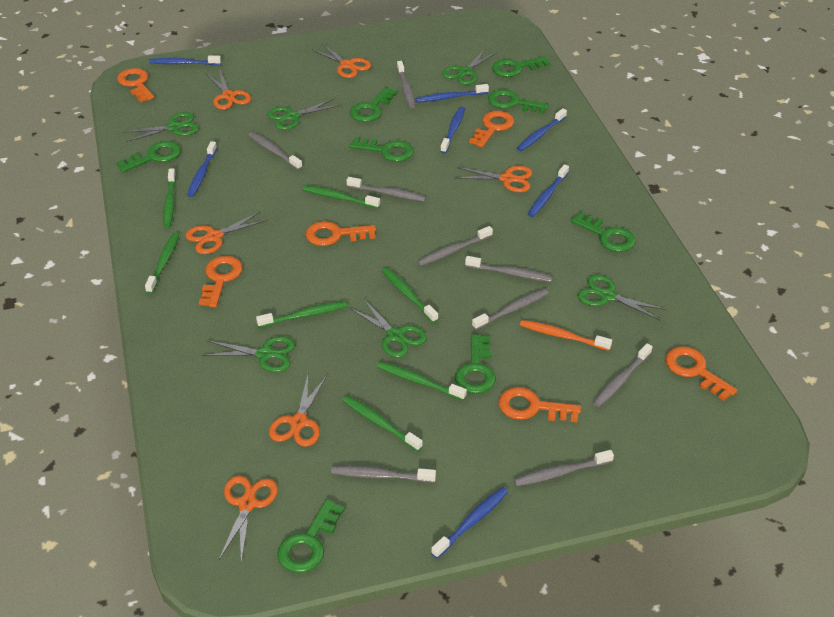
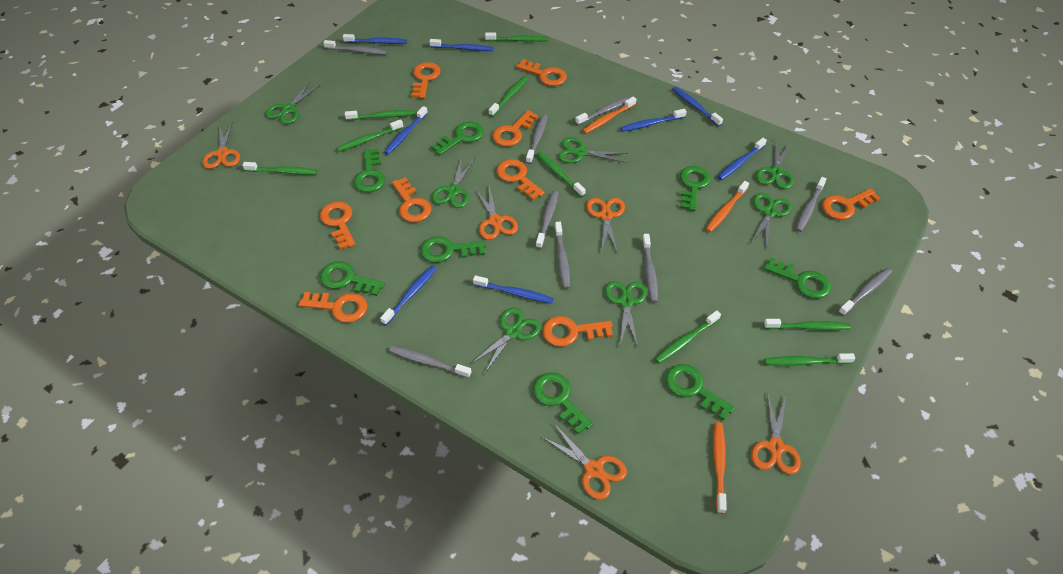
blue toothbrush: 7 -> 8
green scissors: 6 -> 7
green toothbrush: 7 -> 9
orange key: 6 -> 9
orange scissors: 6 -> 5
orange toothbrush: 1 -> 3

